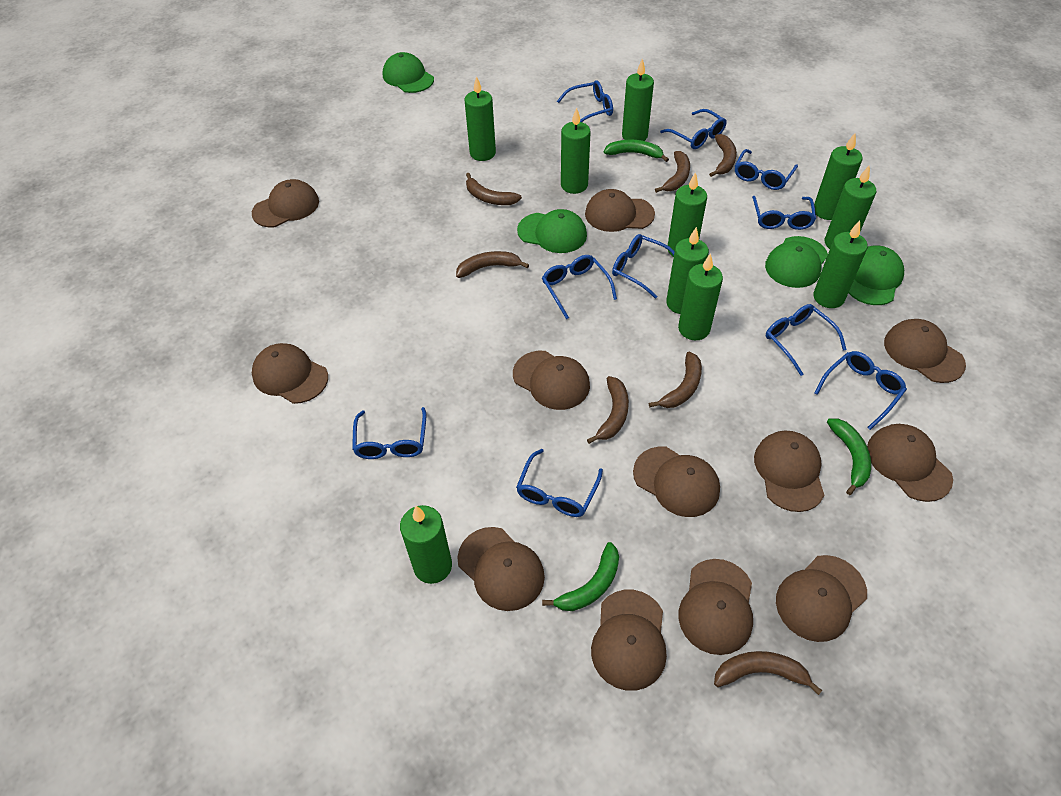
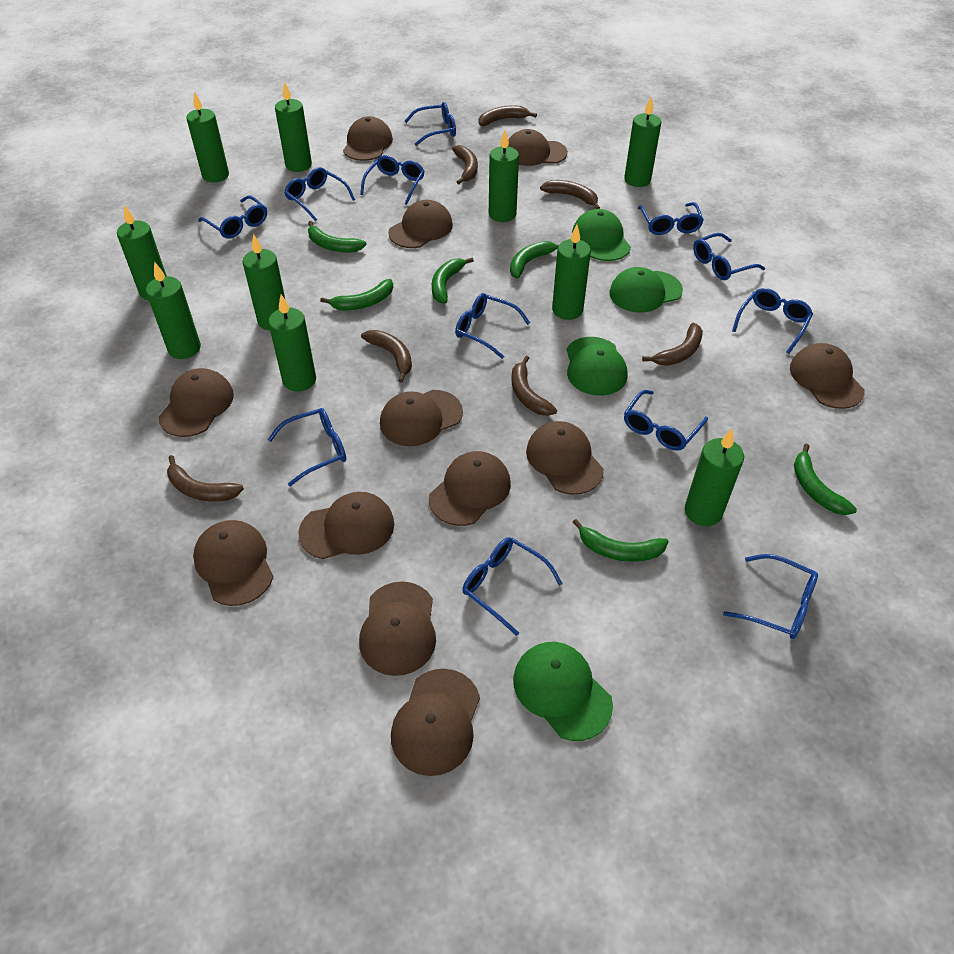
blue glasses: 10 -> 12
green banana: 3 -> 6

